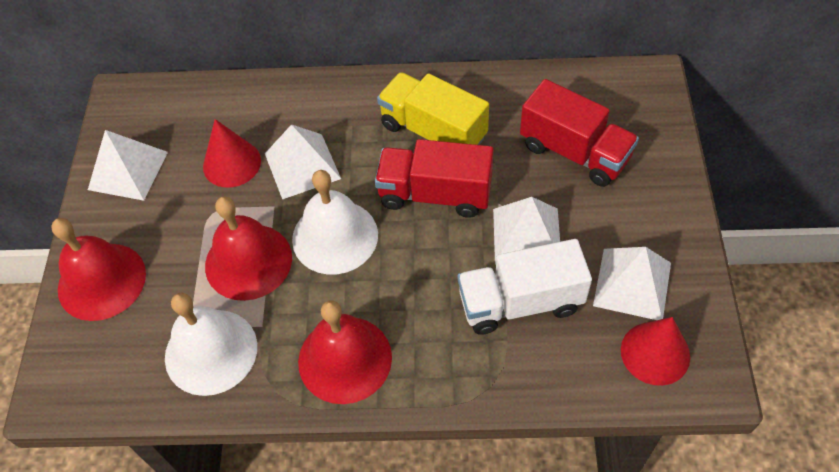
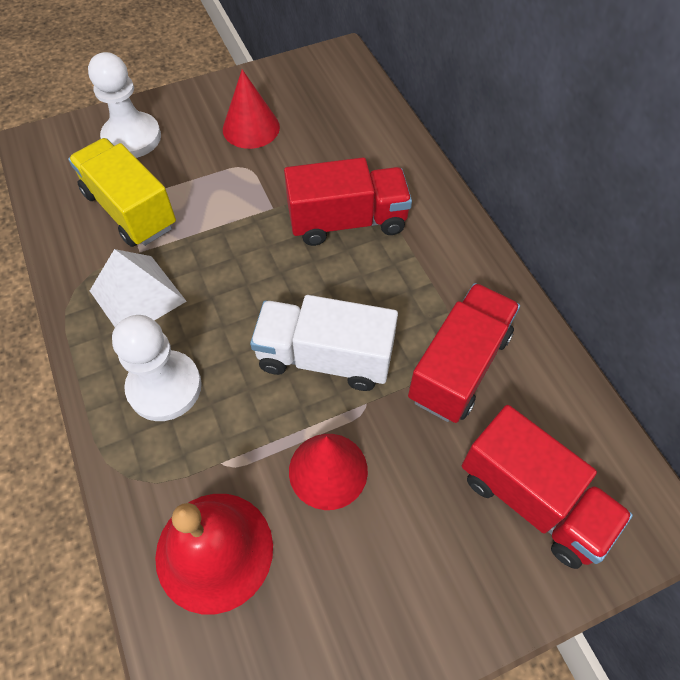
red bell: 3 -> 1
red truck: 2 -> 3
white bell: 2 -> 0
white pawn: 0 -> 2
white pyramid: 4 -> 1

